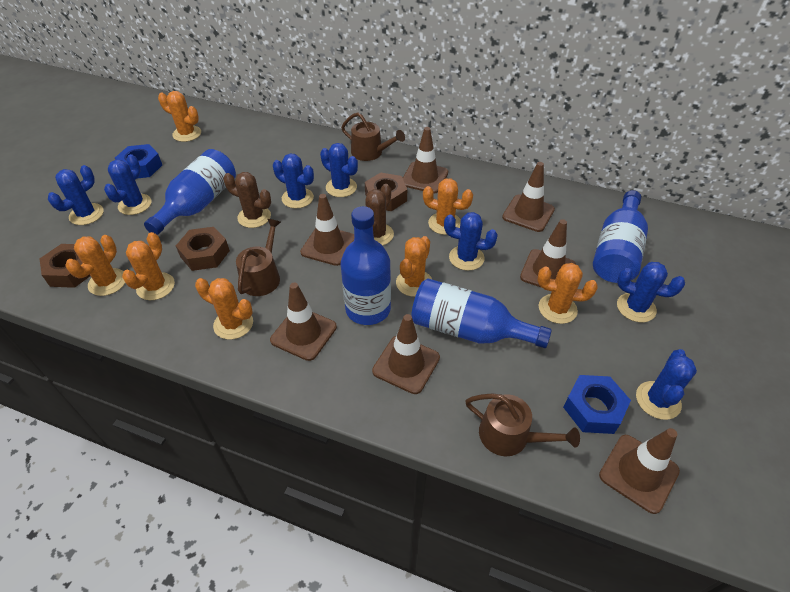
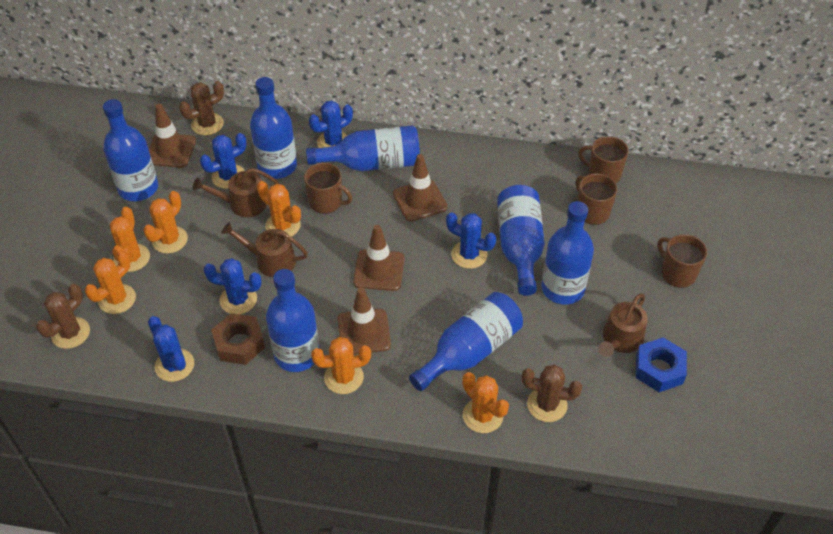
blue bottle: 4 -> 7
blue cactus: 7 -> 5
blue nut: 2 -> 1
brown cactus: 2 -> 3
brown mug: 0 -> 4
brown nut: 3 -> 1
brown traffic cone: 7 -> 4
orange cactus: 7 -> 6

